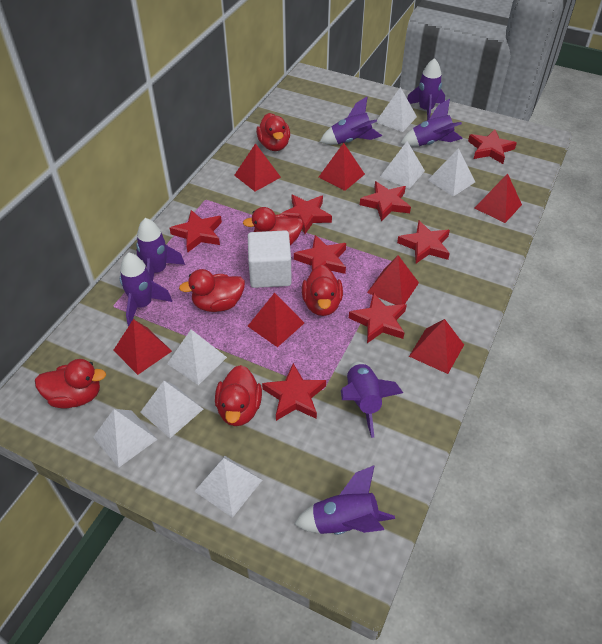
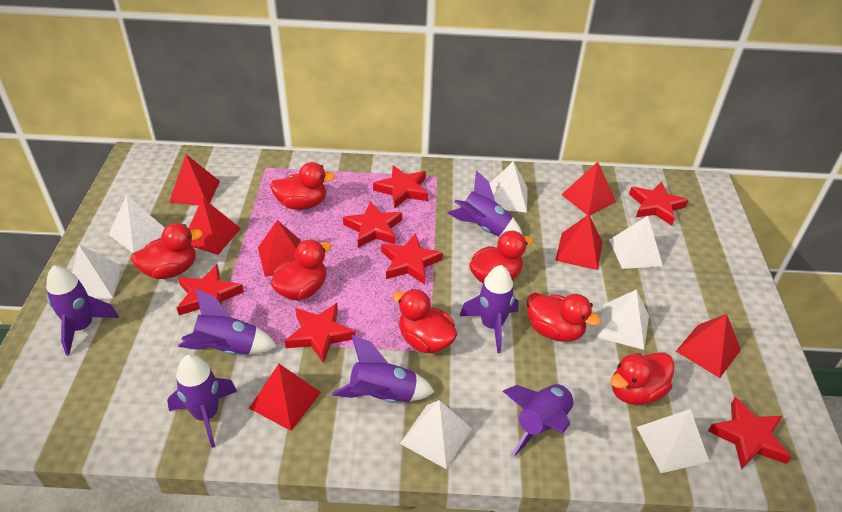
red duck: 6 -> 7
red star: 8 -> 7
white cube: 1 -> 0

